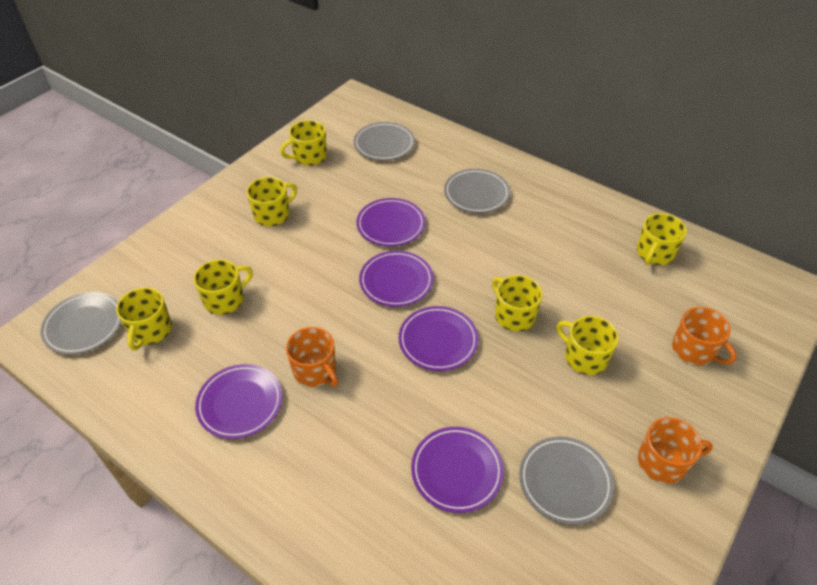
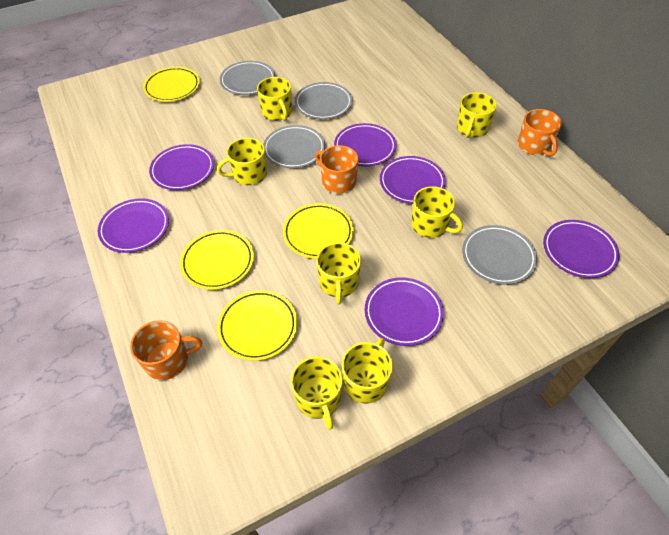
purple plate: 5 -> 6
yellow plate: 0 -> 4

